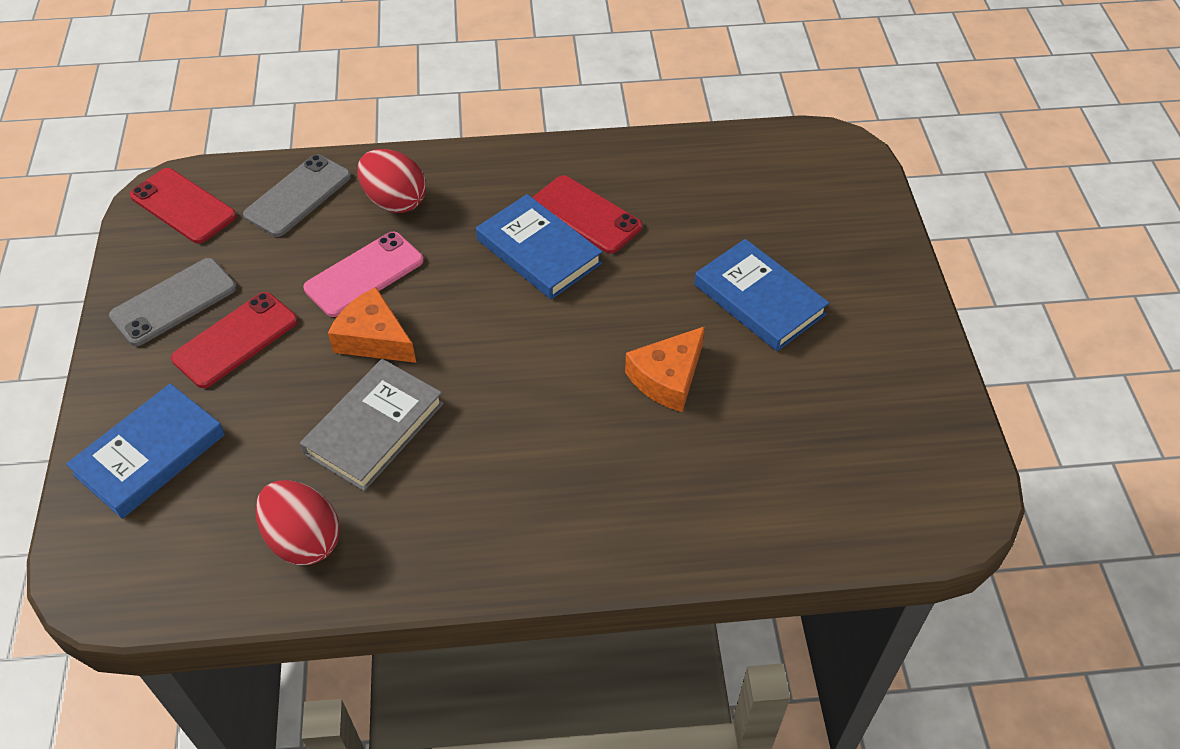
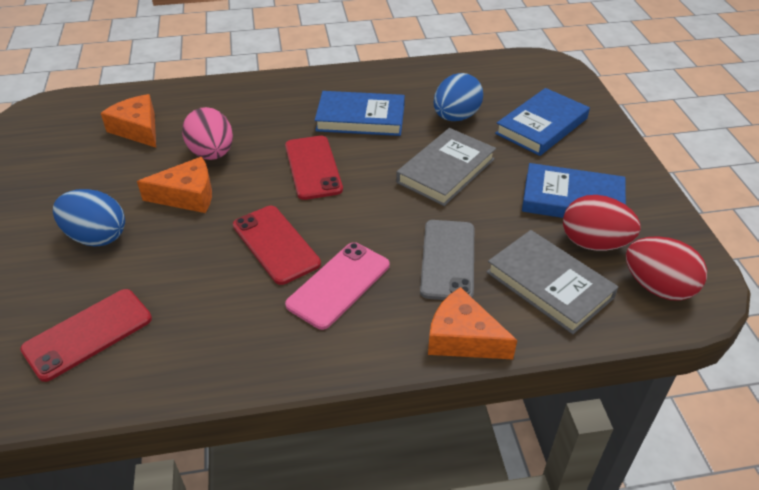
blue egg: 0 -> 2
grey book: 1 -> 2
grey phone: 2 -> 1
orange cheese: 2 -> 3
pink egg: 0 -> 1

